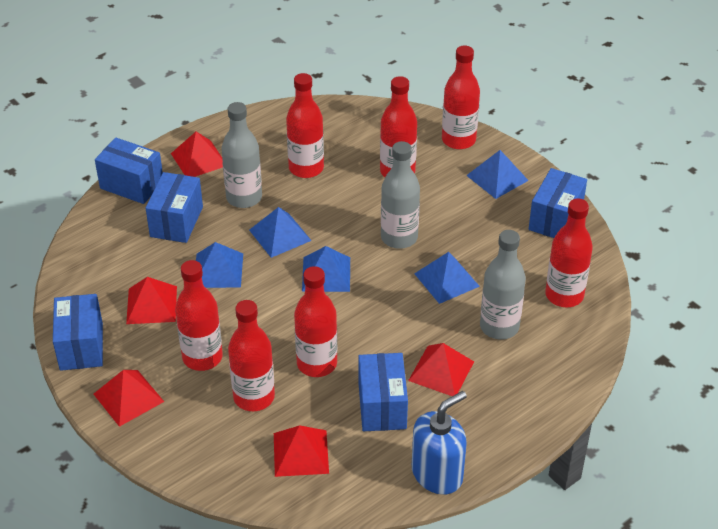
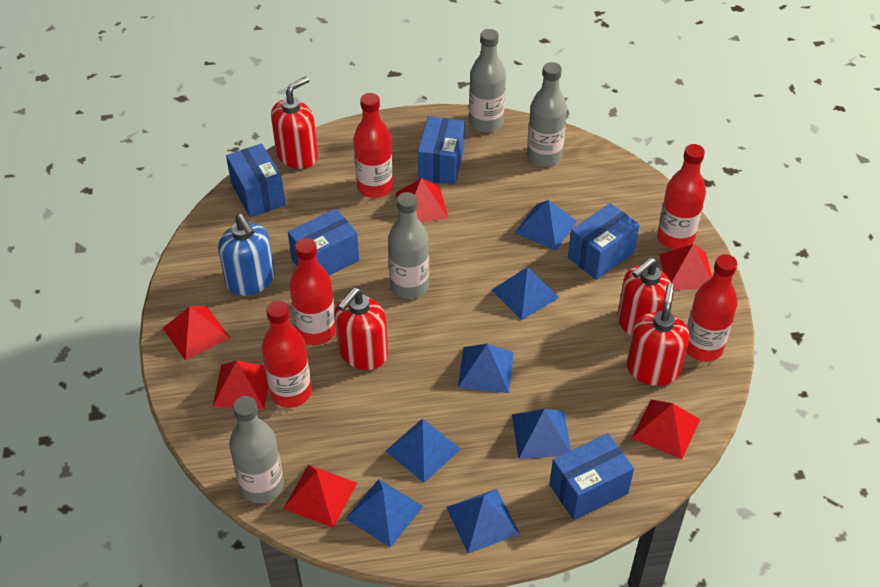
blue pyramid: 5 -> 7
grey bottle: 3 -> 4
red bottle: 7 -> 5
red pyramid: 5 -> 6
red soap dispenser: 0 -> 4

